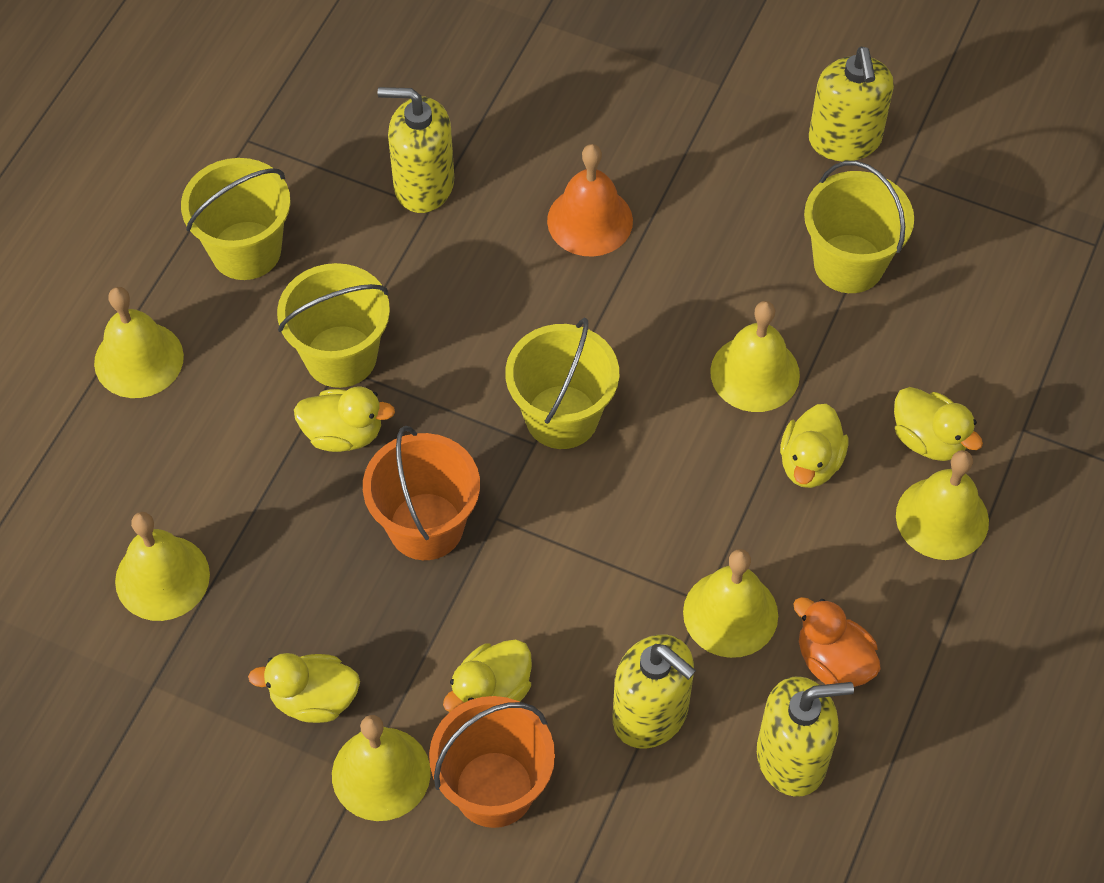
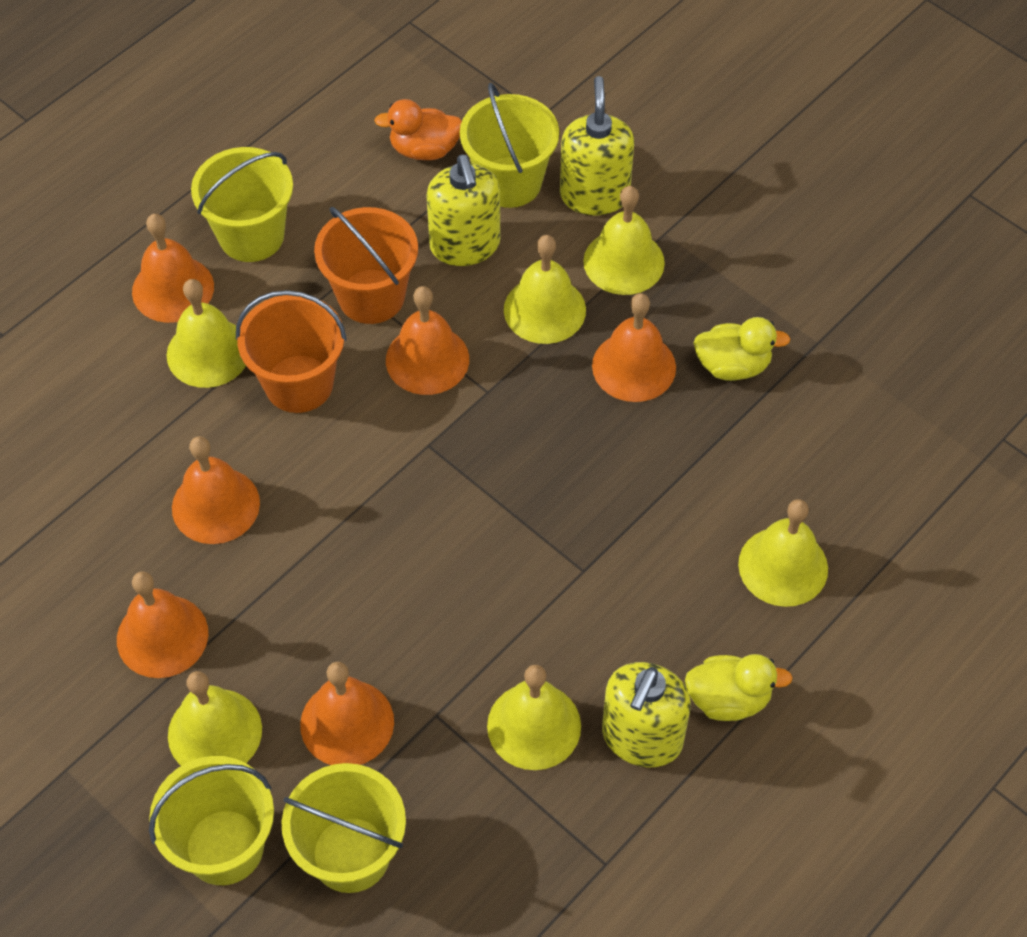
orange bell: 1 -> 6
yellow duck: 5 -> 2
yellow soap dispenser: 4 -> 3

